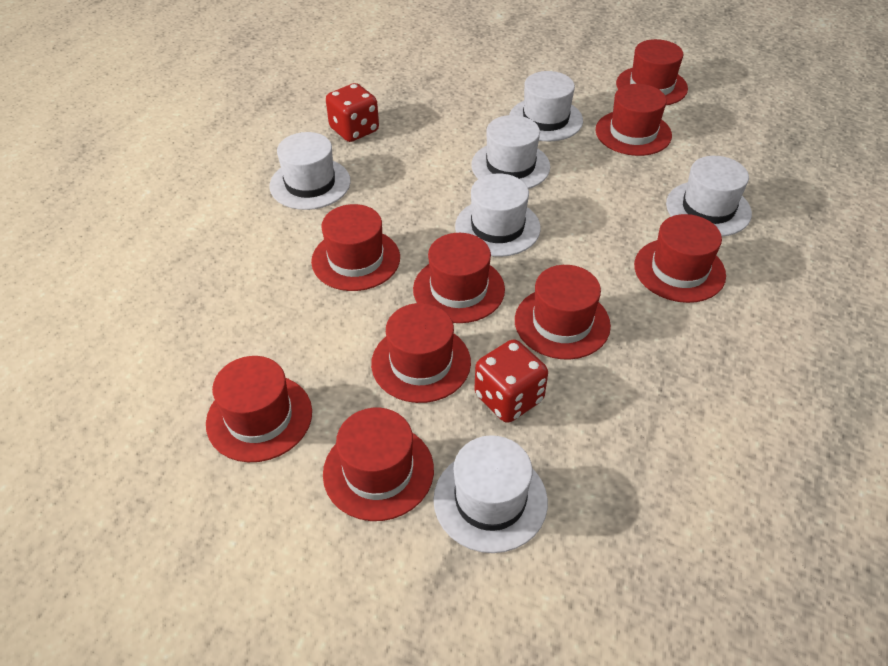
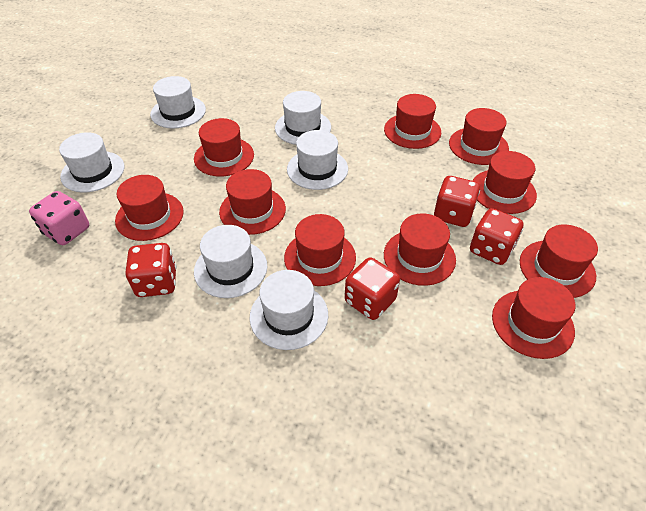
pink dice: 0 -> 1
red dice: 2 -> 4
red hat: 9 -> 10

